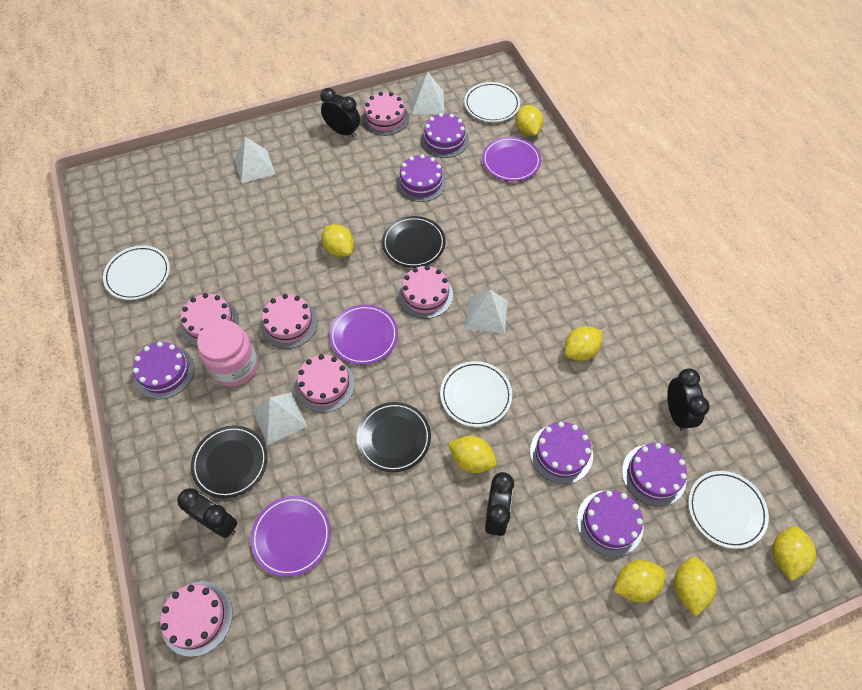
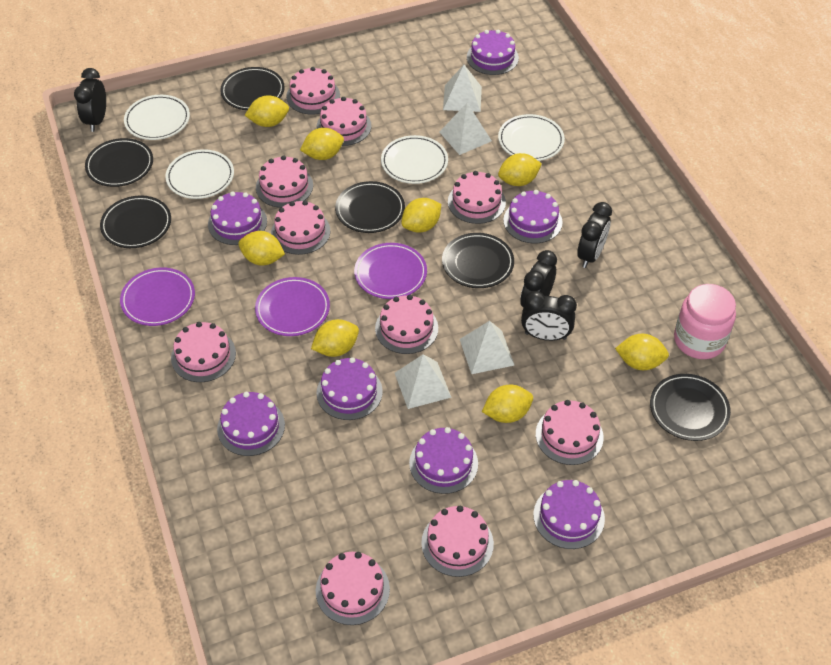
black plate: 3 -> 6
pink cake: 6 -> 10
purple cake: 6 -> 7
yellow lemon: 7 -> 8

